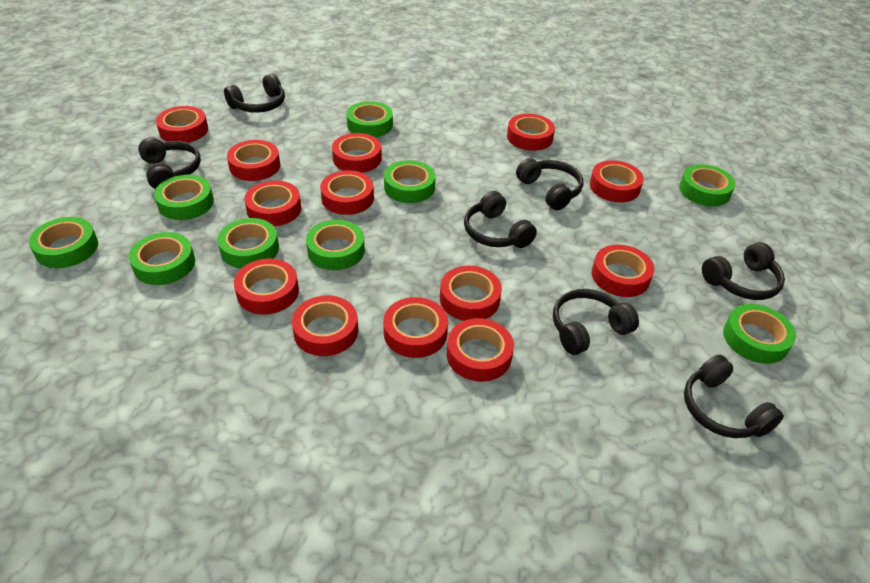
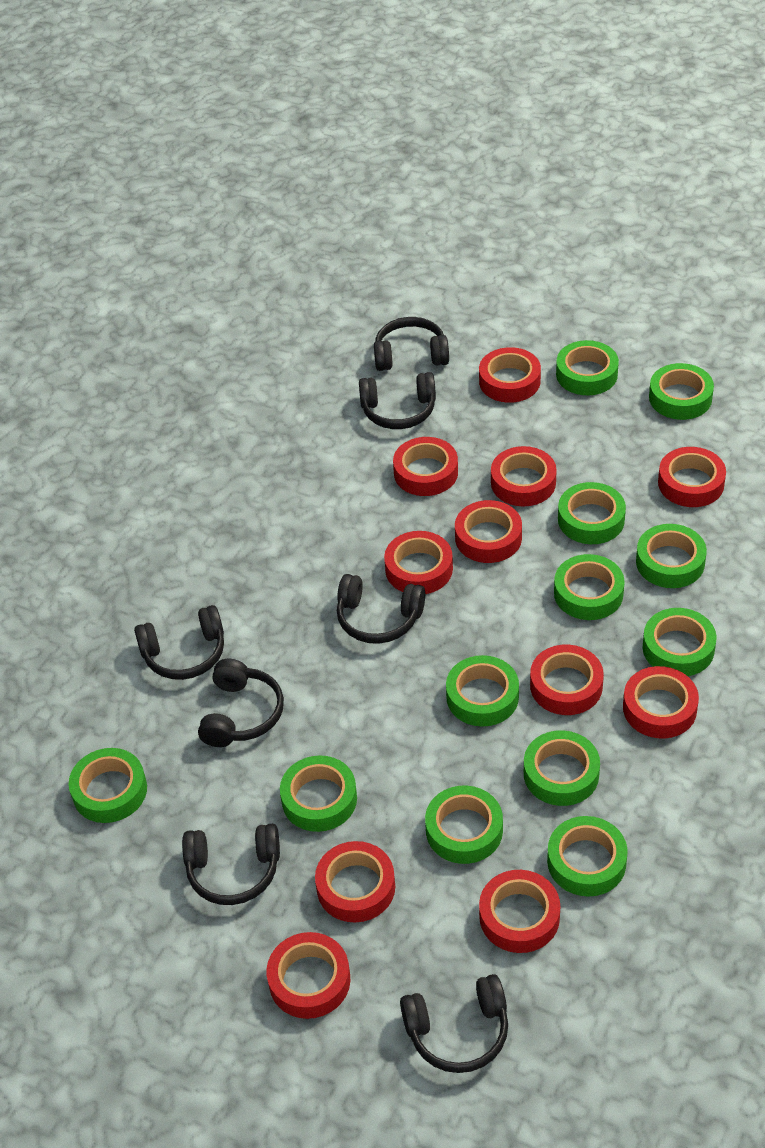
green tape: 9 -> 12
red tape: 13 -> 11

